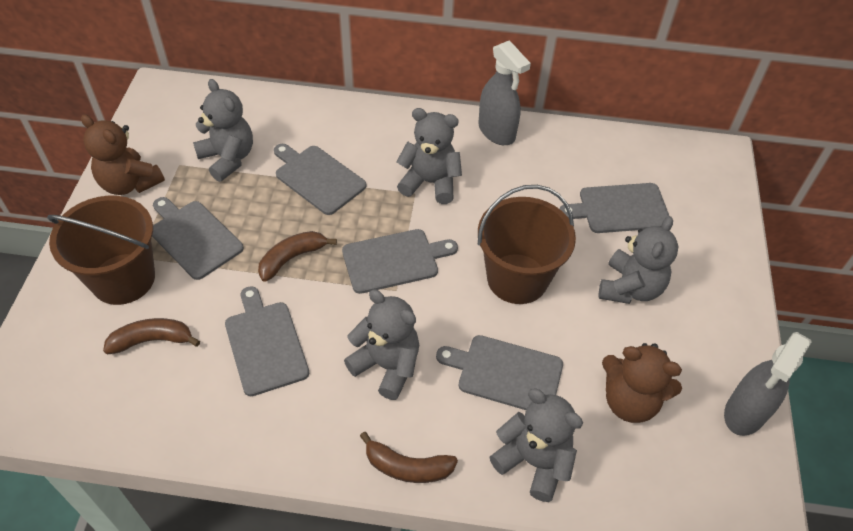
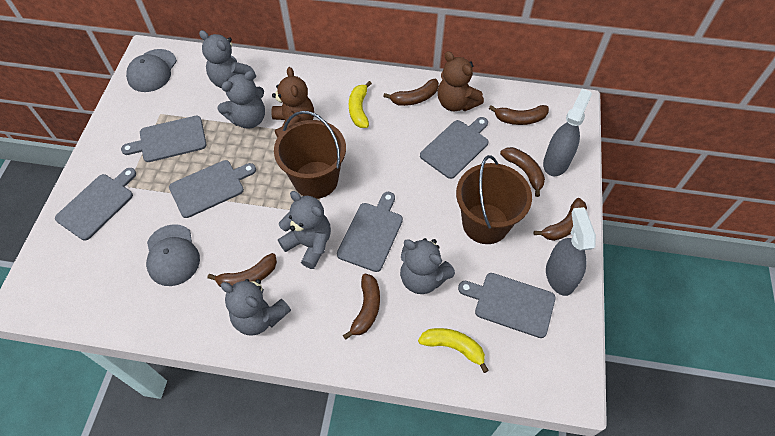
brown banana: 3 -> 6
grey cap: 0 -> 2
yellow banana: 0 -> 2

